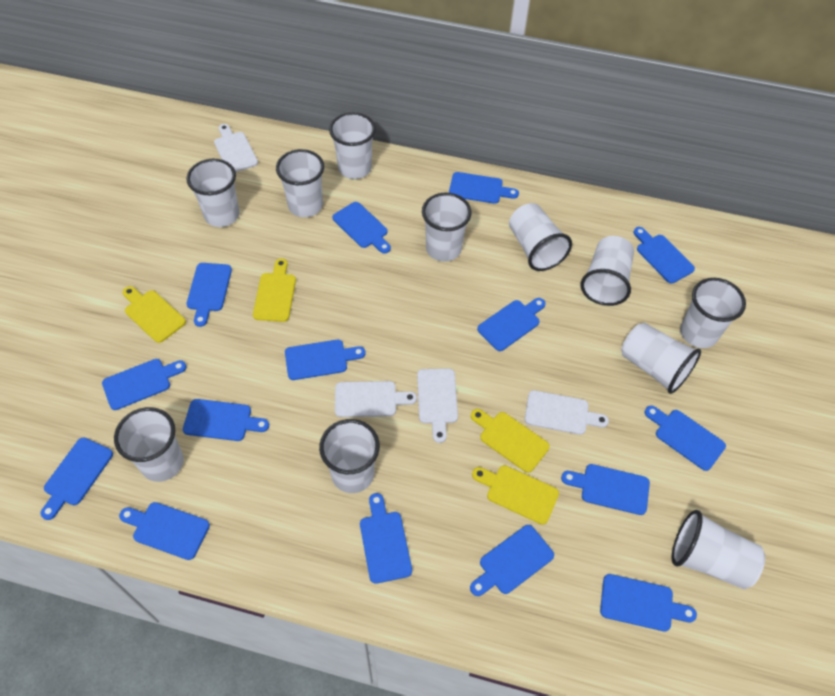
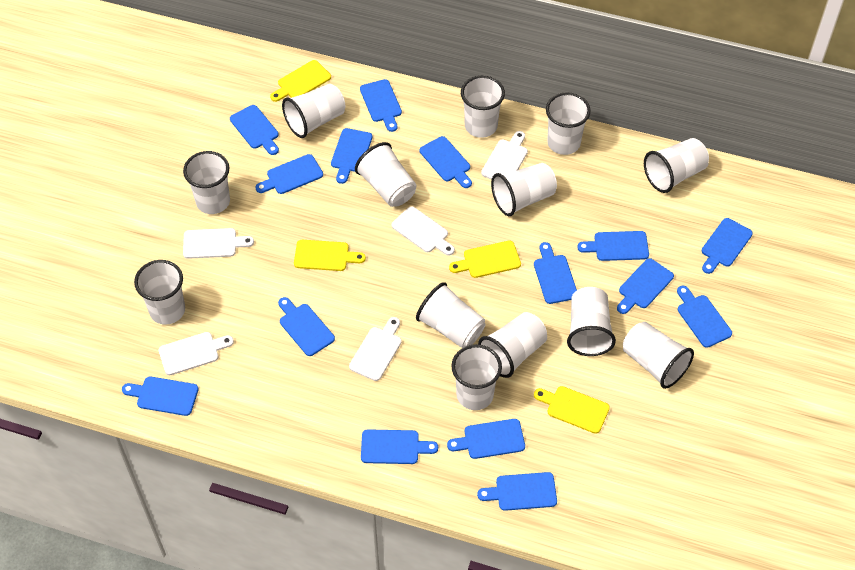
white cup: 11 -> 13
white cutting board: 4 -> 5

